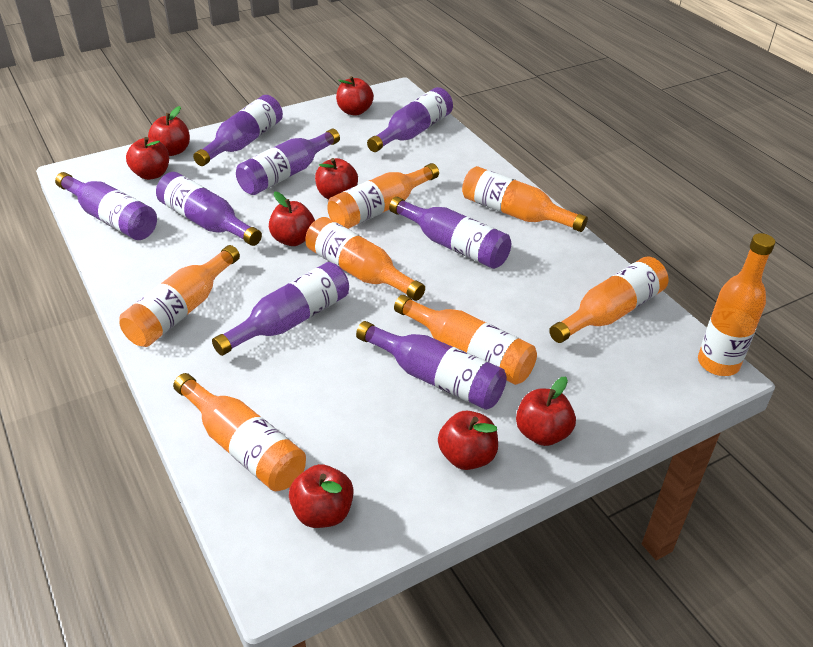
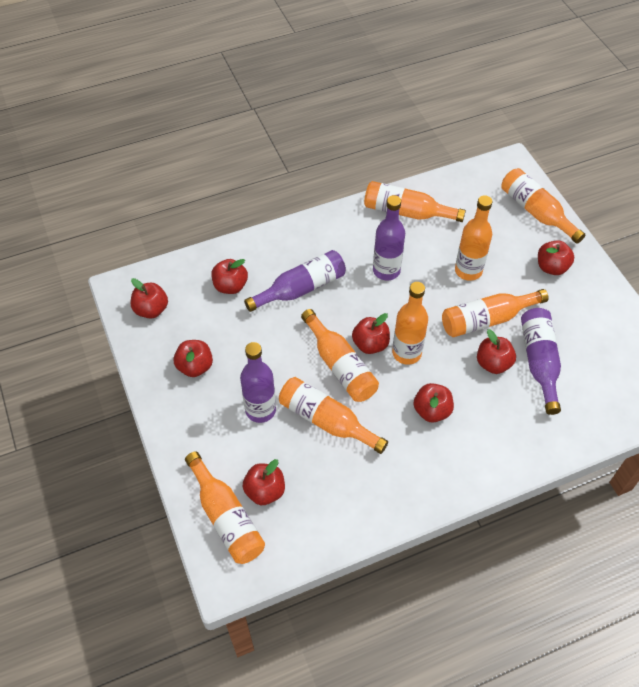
purple bottle: 8 -> 4

